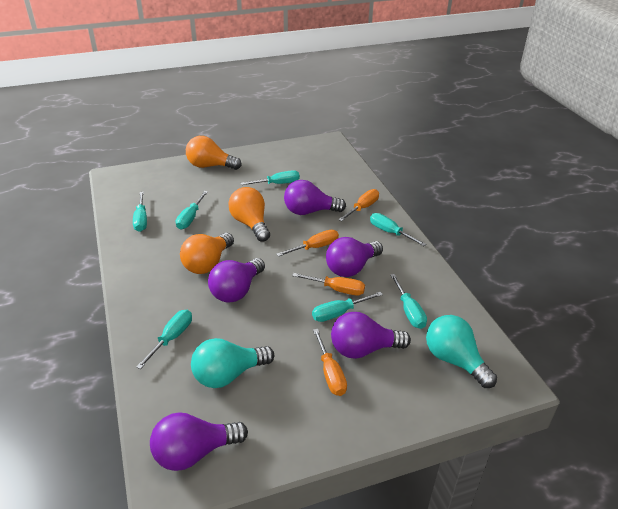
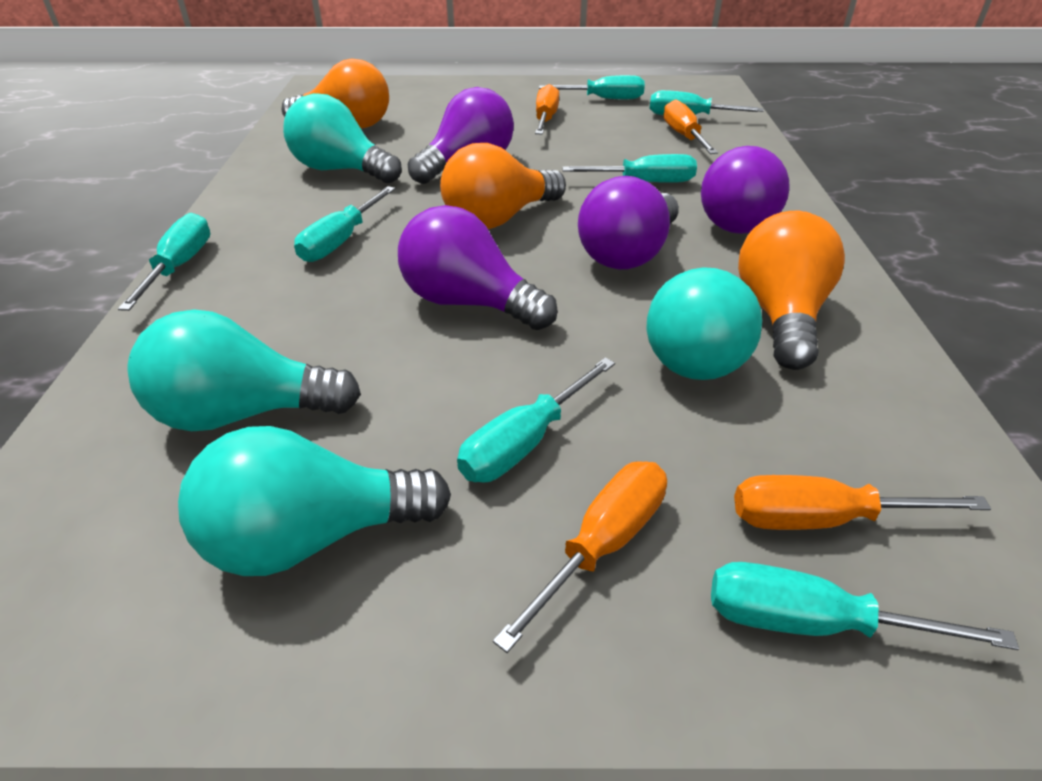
purple light bulb: 5 -> 4
turquoise light bulb: 2 -> 4

